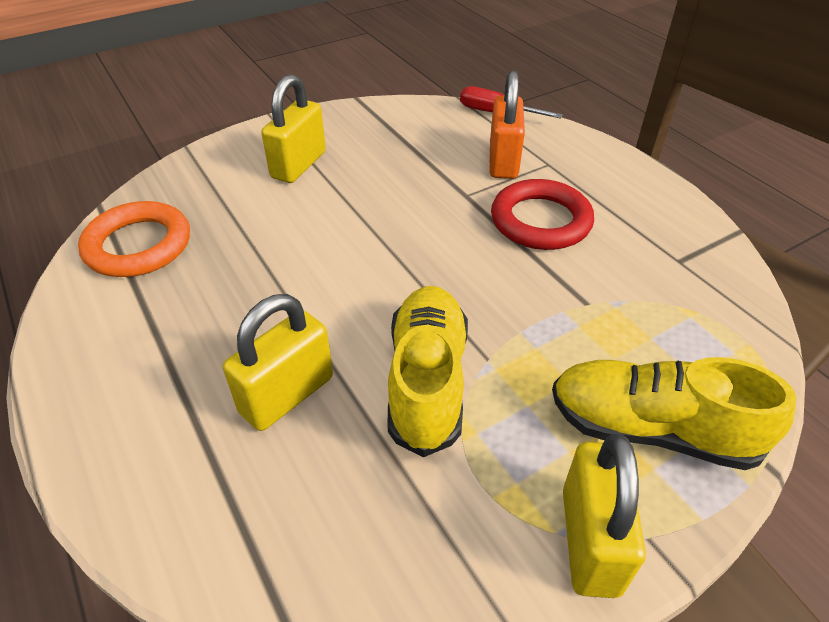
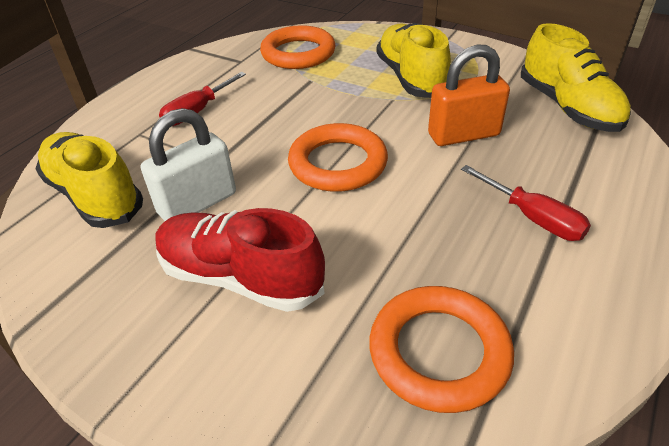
orange ring: 1 -> 3
red ring: 1 -> 0
red screwdriver: 1 -> 2
red shoe: 0 -> 1
white padlock: 0 -> 1
yellow padlock: 3 -> 0
yellow shoe: 2 -> 3

